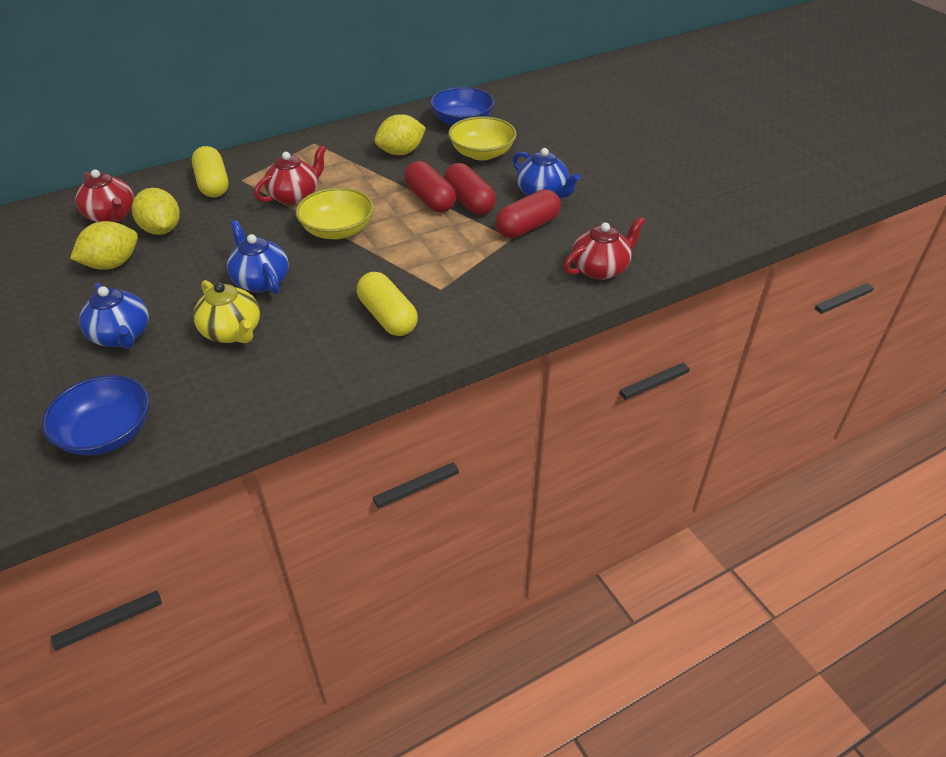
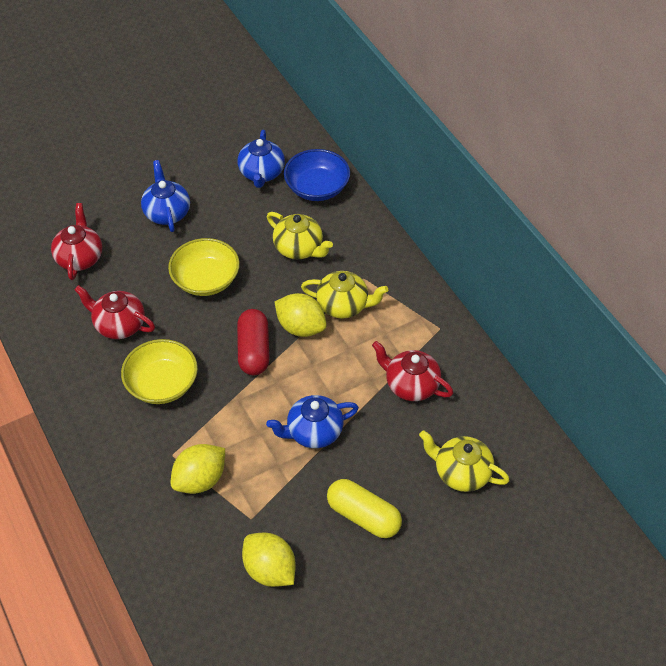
blue bowl: 2 -> 1
red capsule: 3 -> 1
yellow capsule: 2 -> 1
yellow teapot: 1 -> 3

